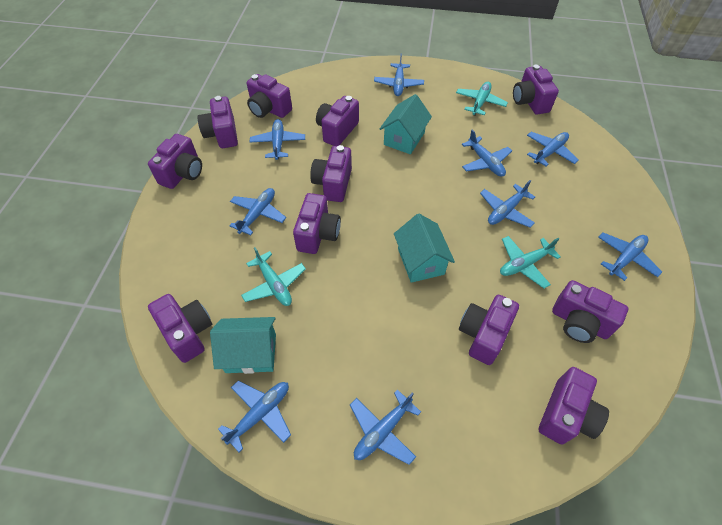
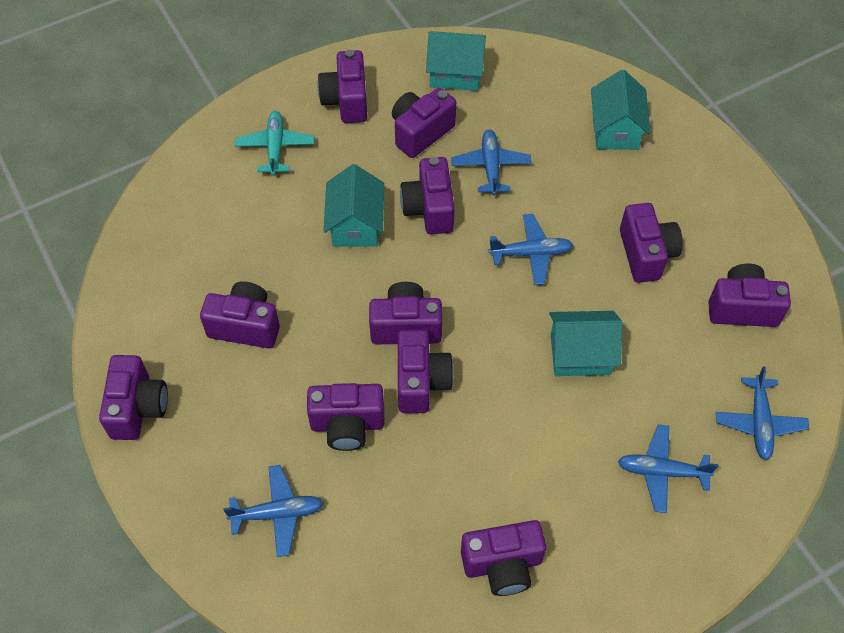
blue plane: 9 -> 5
turquoise house: 3 -> 4
turquoise plane: 3 -> 1

